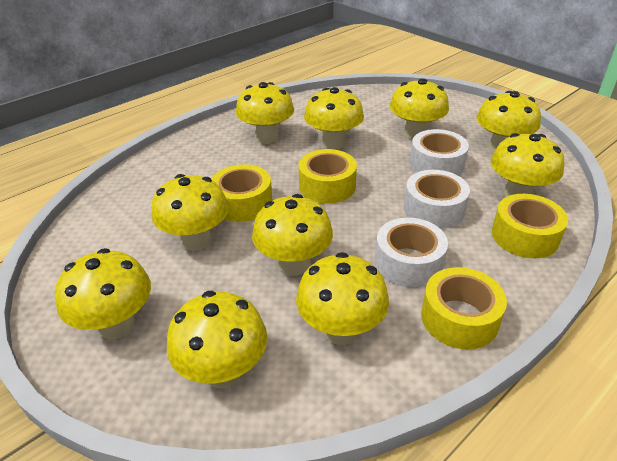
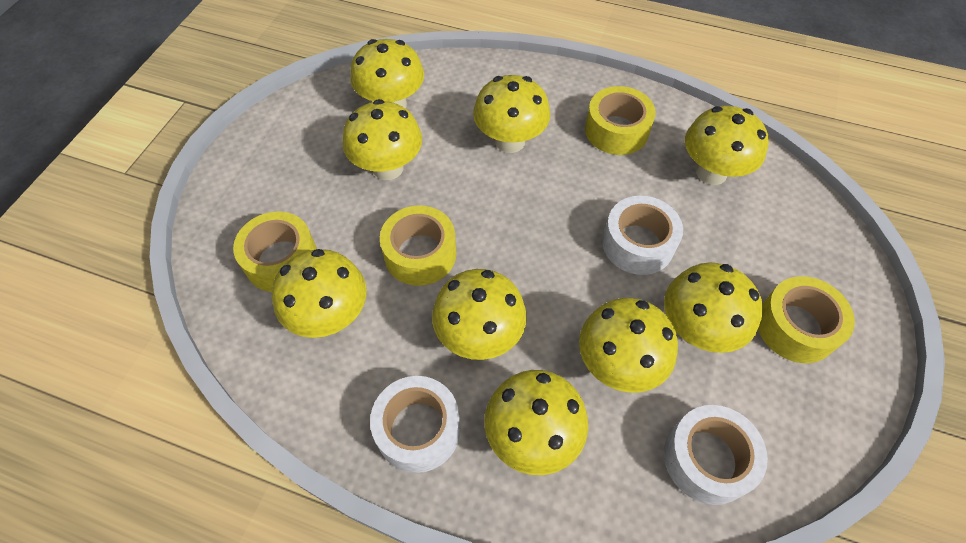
yellow mushroom: 10 -> 9

